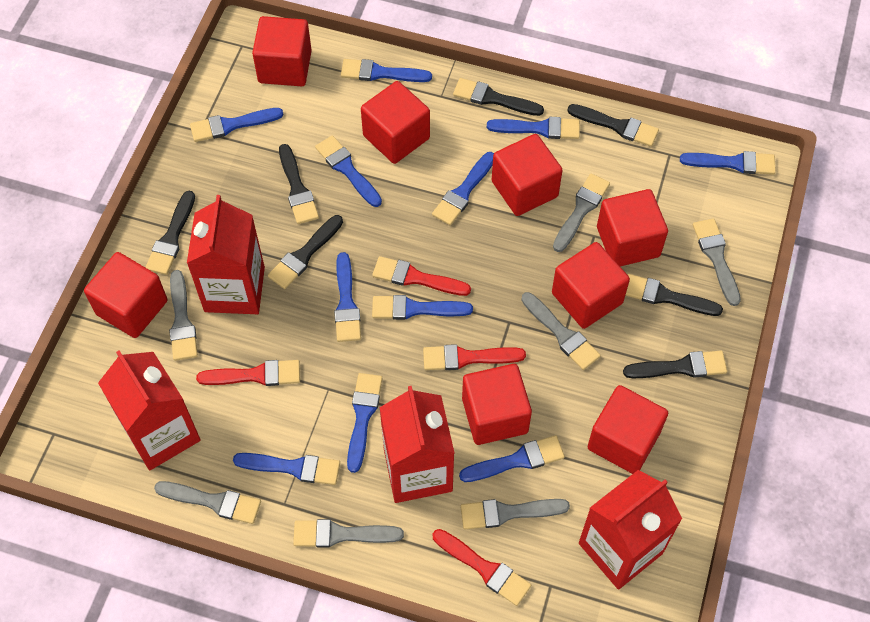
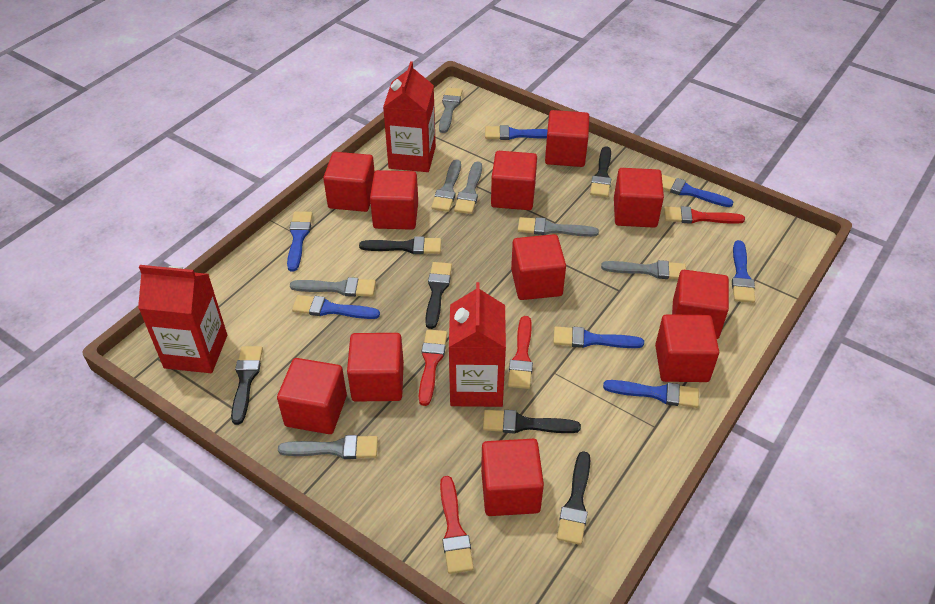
black brush: 7 -> 6
blue brush: 11 -> 7
red carton: 4 -> 3
red cube: 8 -> 11

